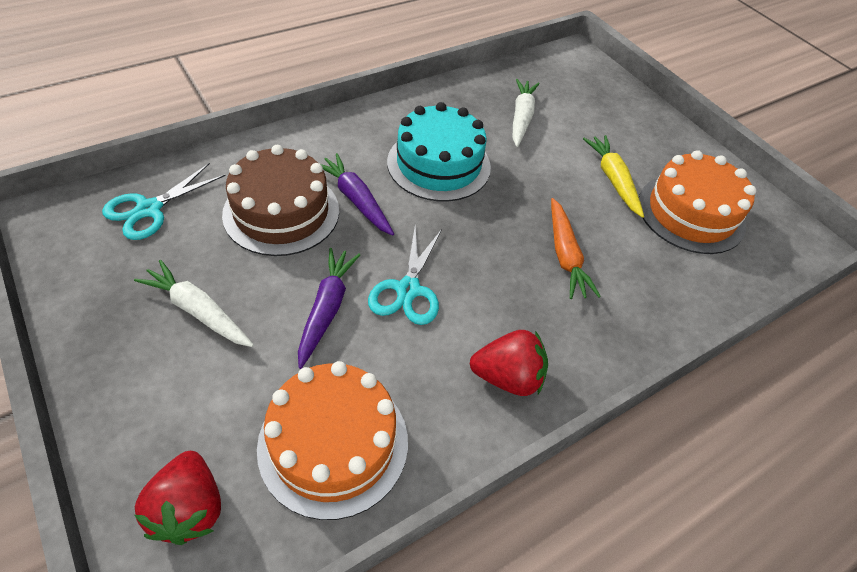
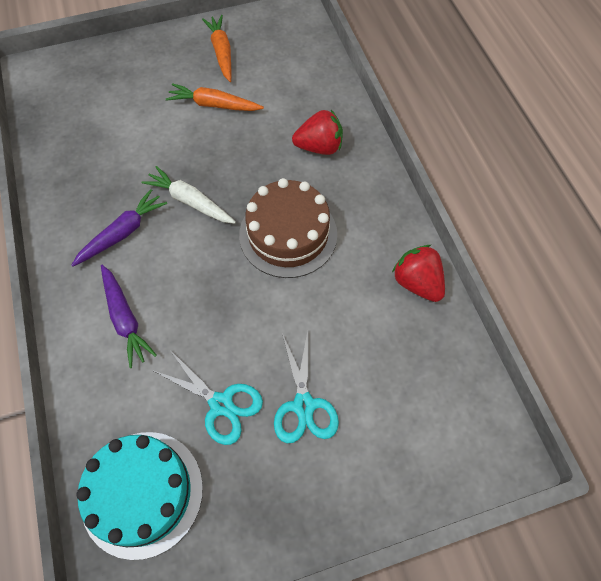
orange cake: 2 -> 0
orange carrot: 1 -> 2
white carrot: 2 -> 1
yellow carrot: 1 -> 0

